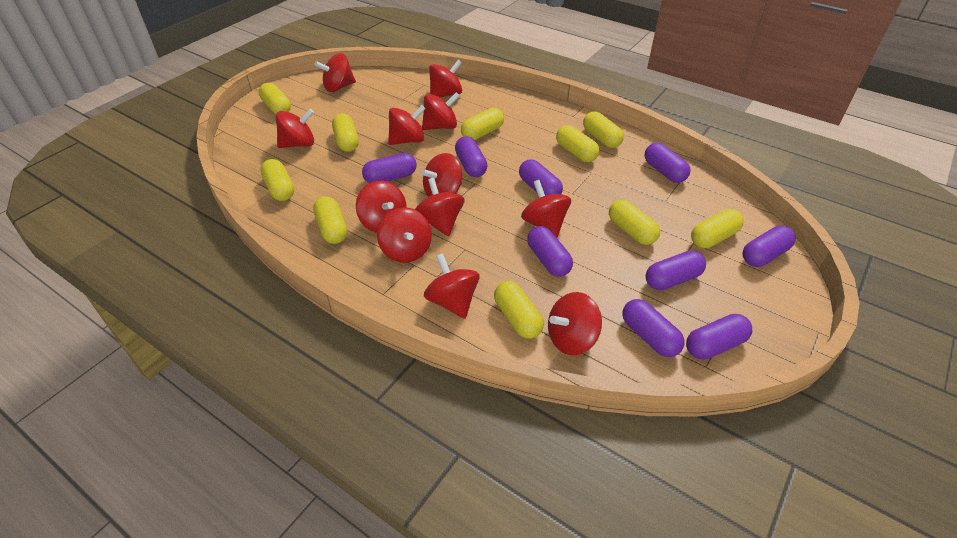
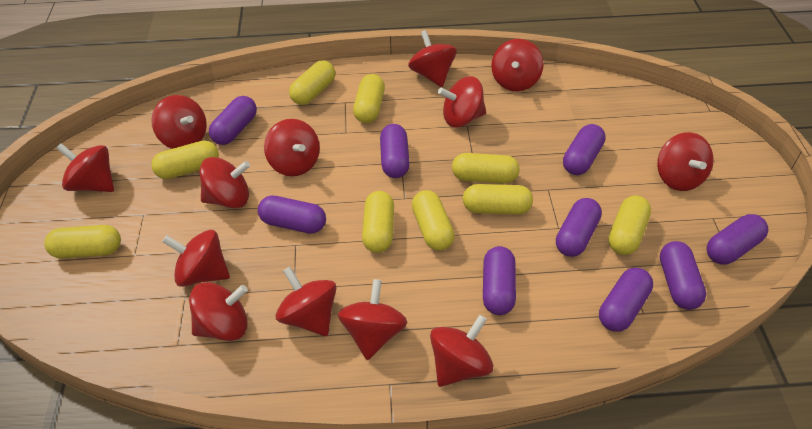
red spinning top: 12 -> 13
yellow capsule: 10 -> 9

